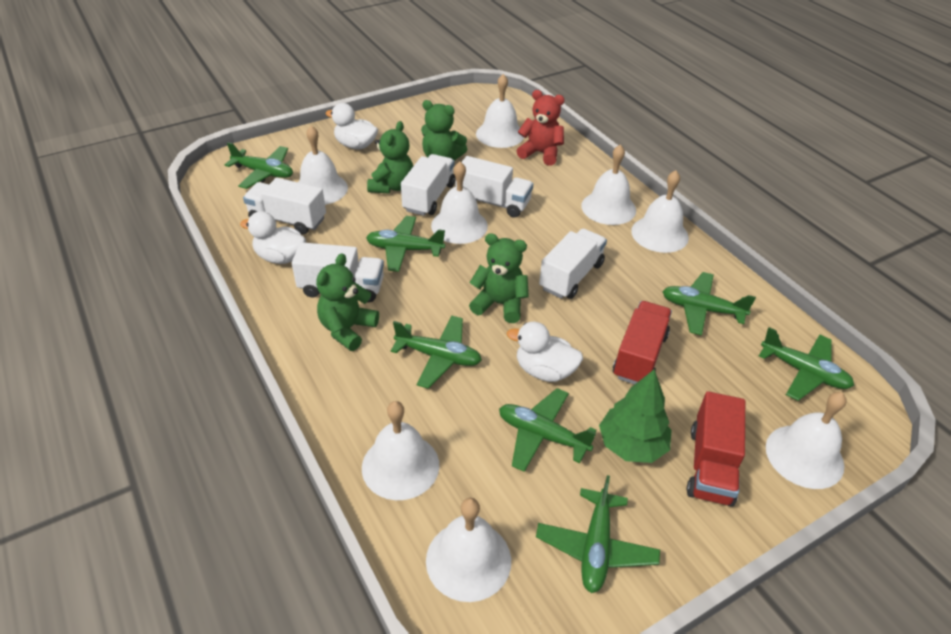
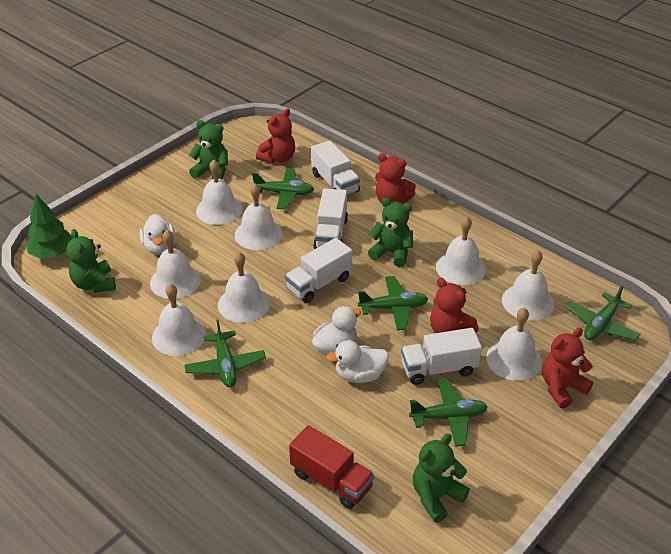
green plane: 7 -> 5
red teddy bear: 1 -> 4
red truck: 2 -> 1
white truck: 5 -> 4

